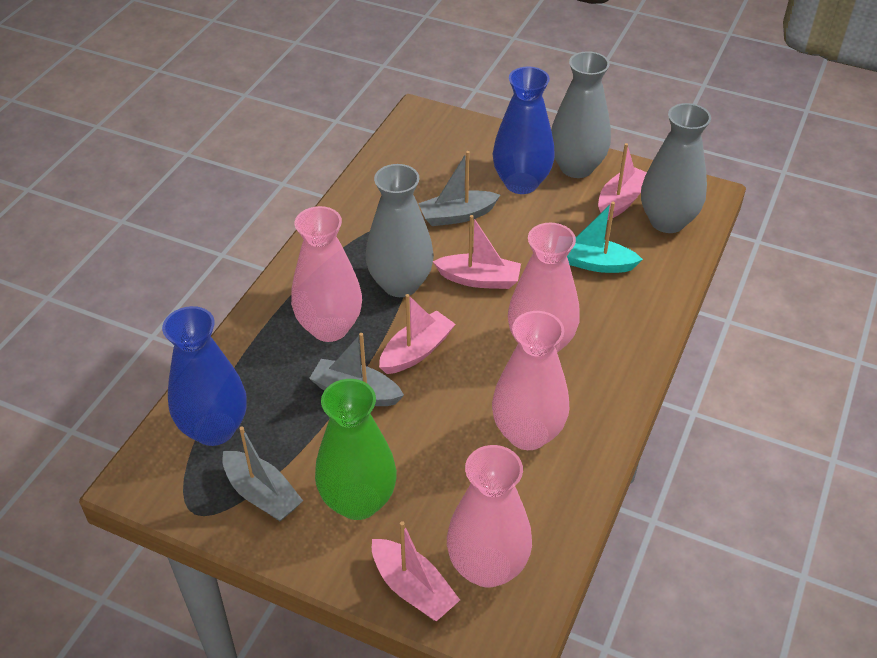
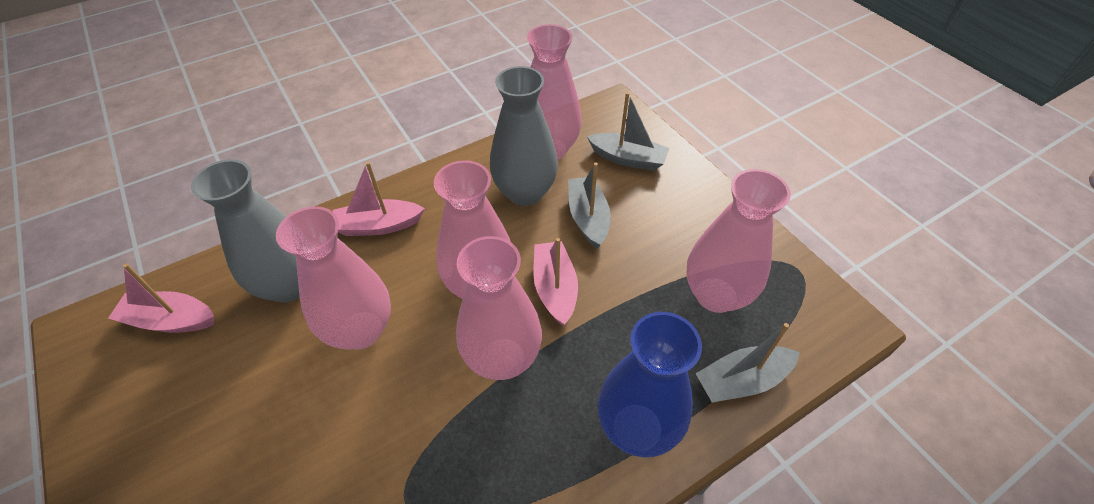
blue vase: 2 -> 1
green vase: 1 -> 0
grey vase: 3 -> 2
pink boat: 4 -> 3
pink vase: 4 -> 5
turquoise boat: 1 -> 0

